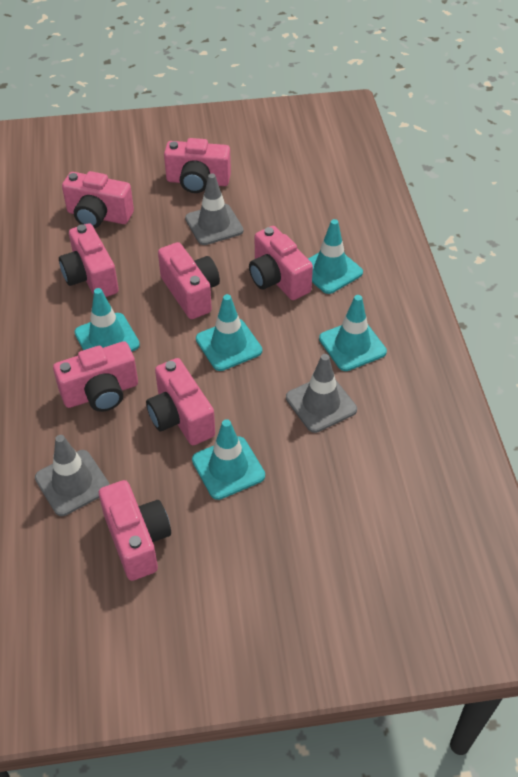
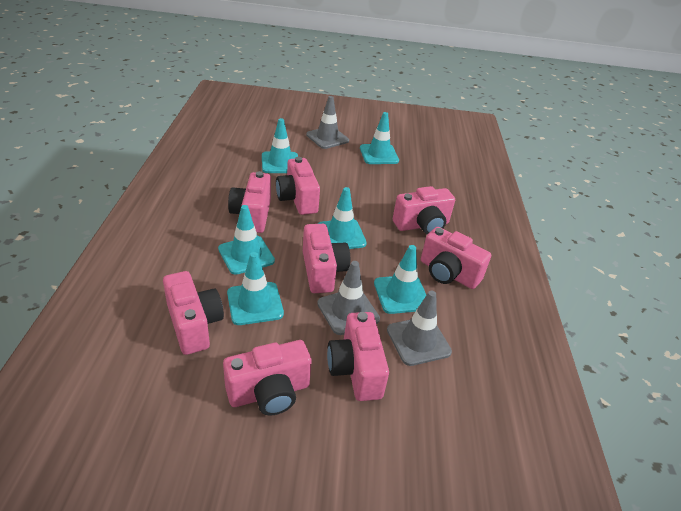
turquoise traffic cone: 5 -> 6

